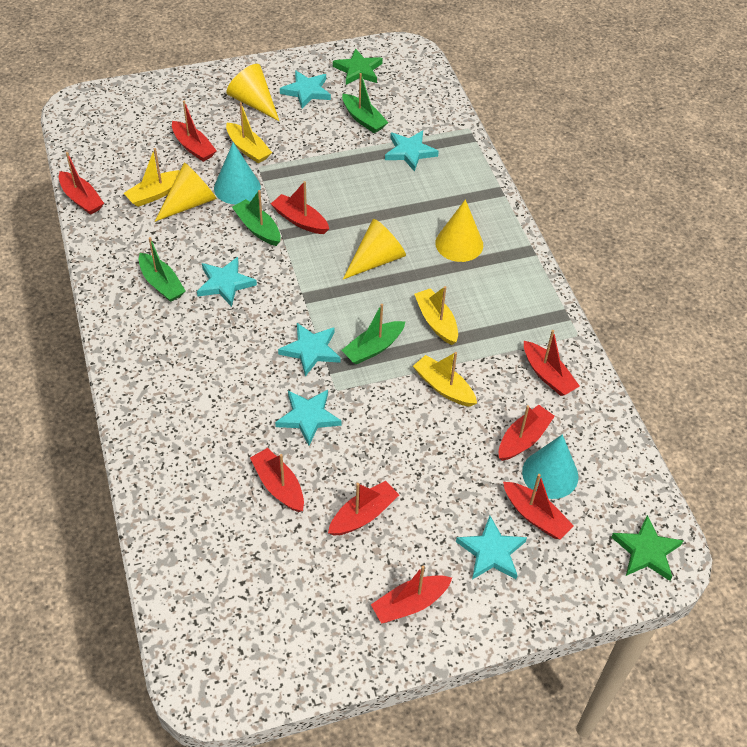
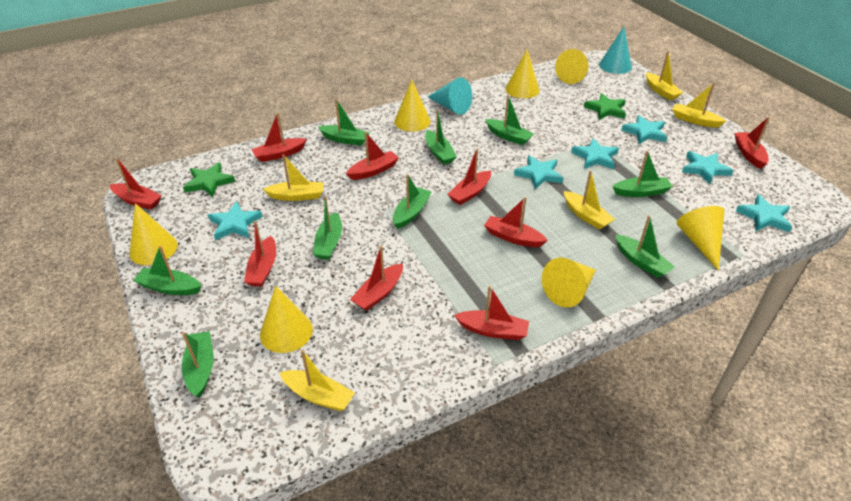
green boat: 4 -> 9
yellow boat: 4 -> 5
yellow cone: 4 -> 7

